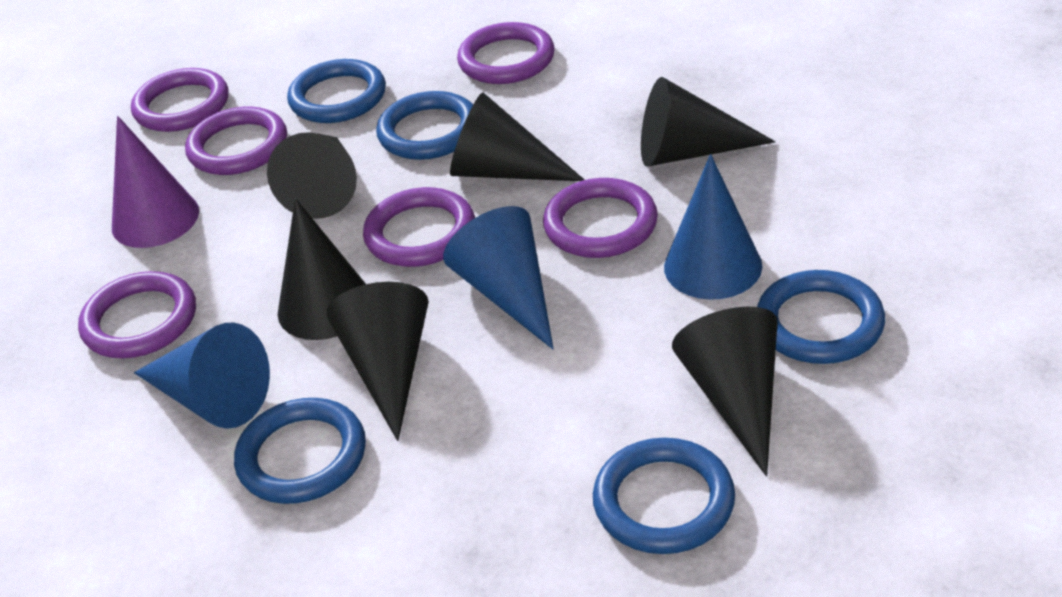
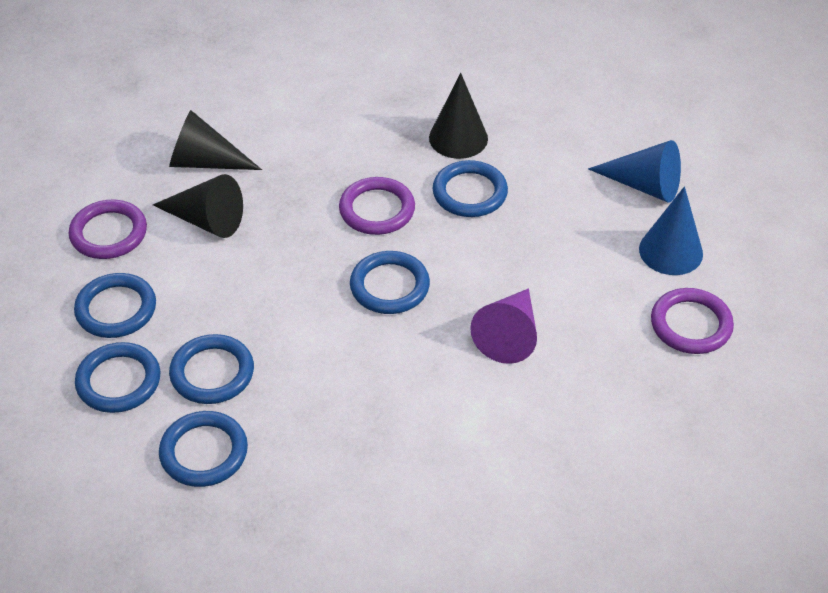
black cone: 6 -> 3
blue cone: 3 -> 2
blue ring: 5 -> 6
purple ring: 6 -> 3

